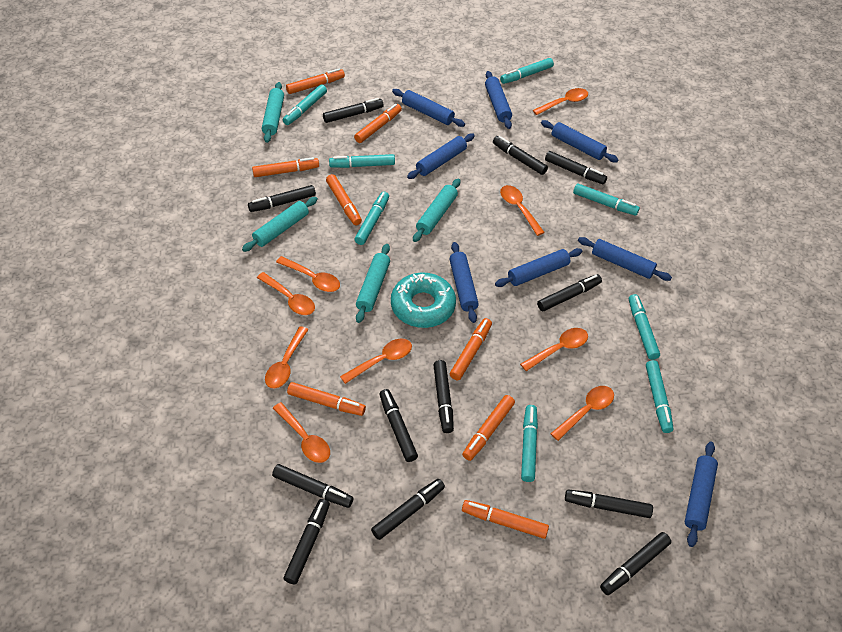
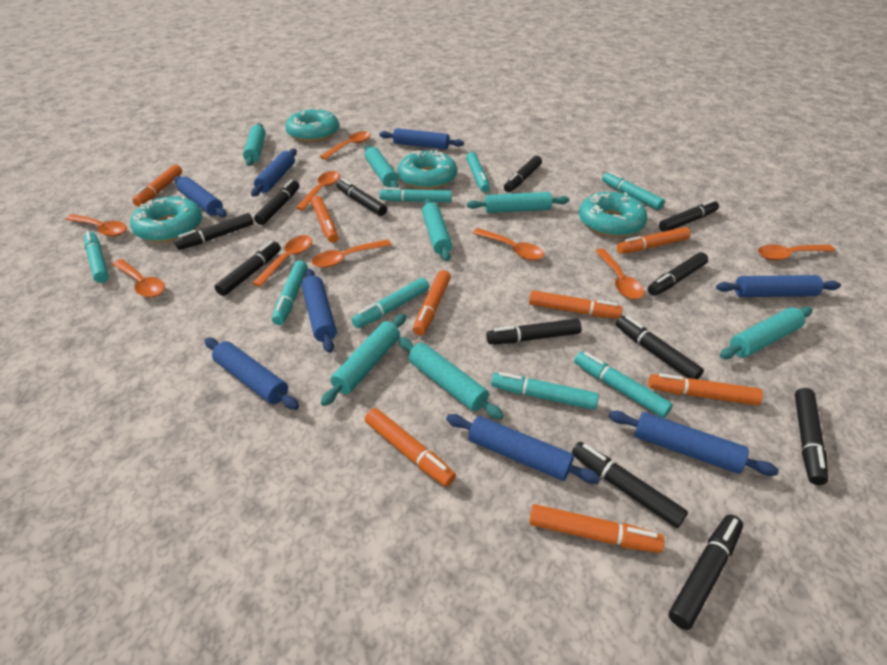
turquoise donut: 1 -> 4
turquoise rolling pin: 4 -> 7

